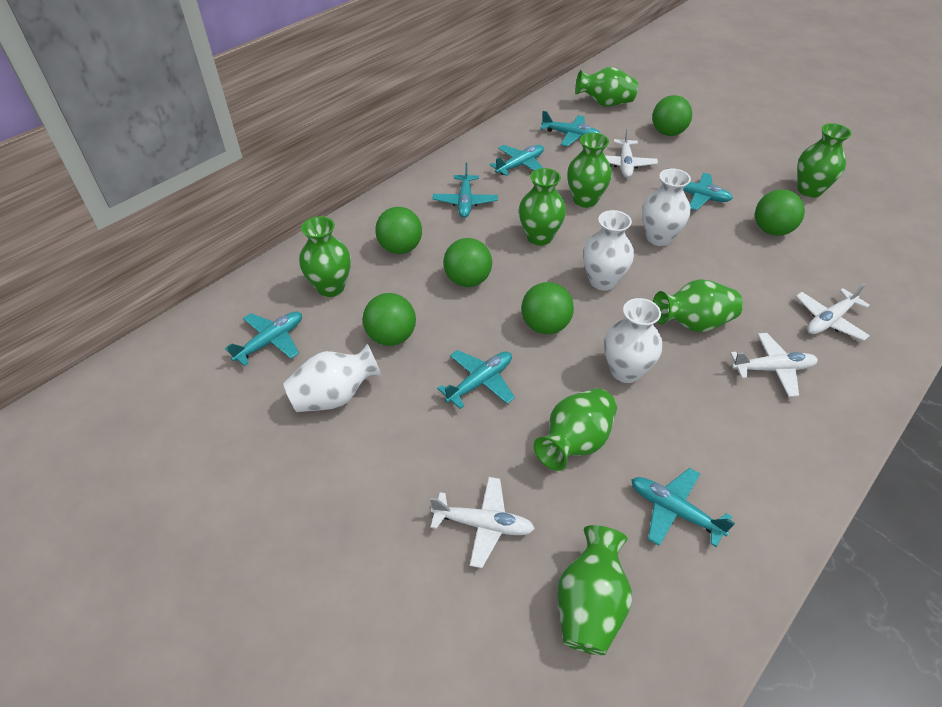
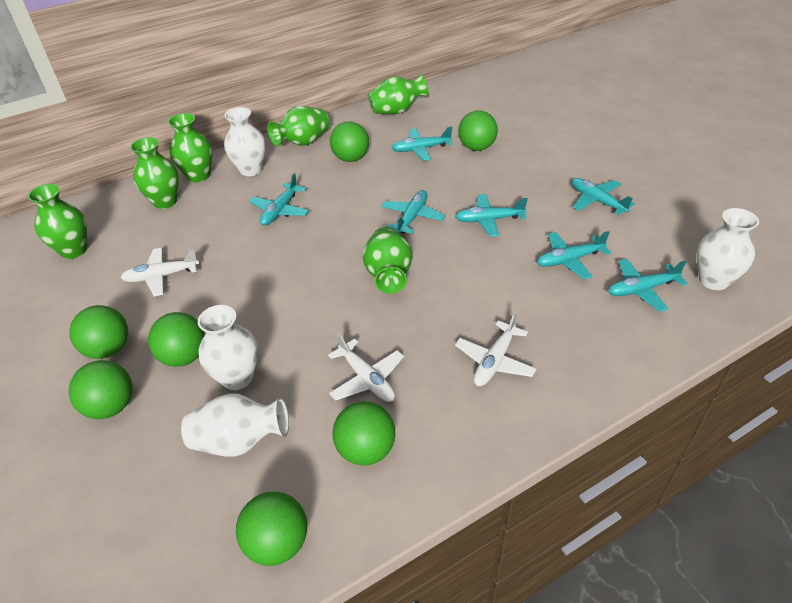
green ball: 6 -> 7
green vase: 8 -> 6
white plane: 4 -> 3

